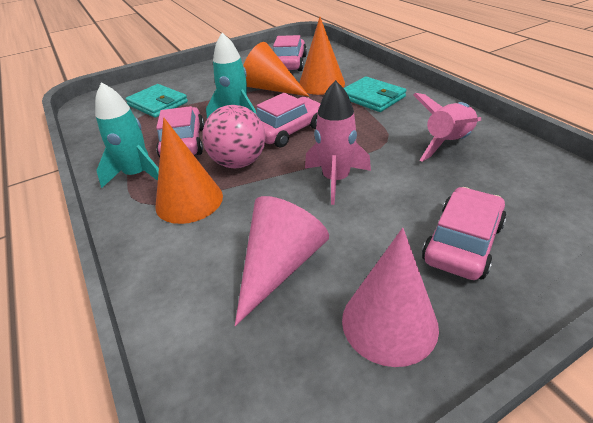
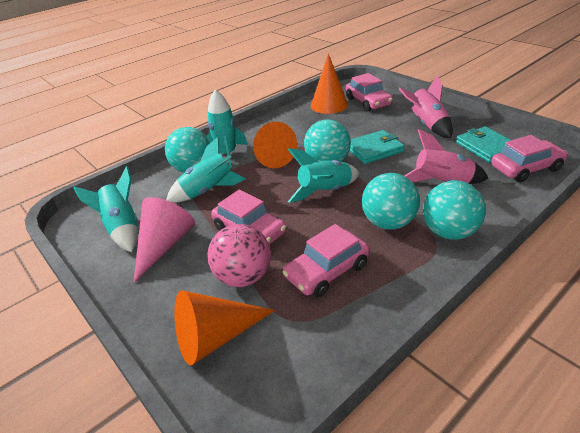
pink cone: 2 -> 1
turquoise ball: 0 -> 4
turquoise rocket: 2 -> 4

